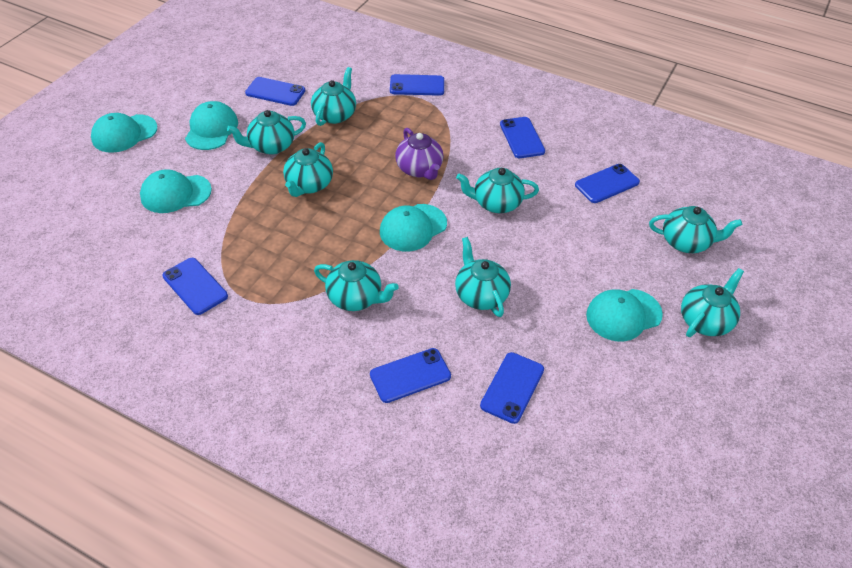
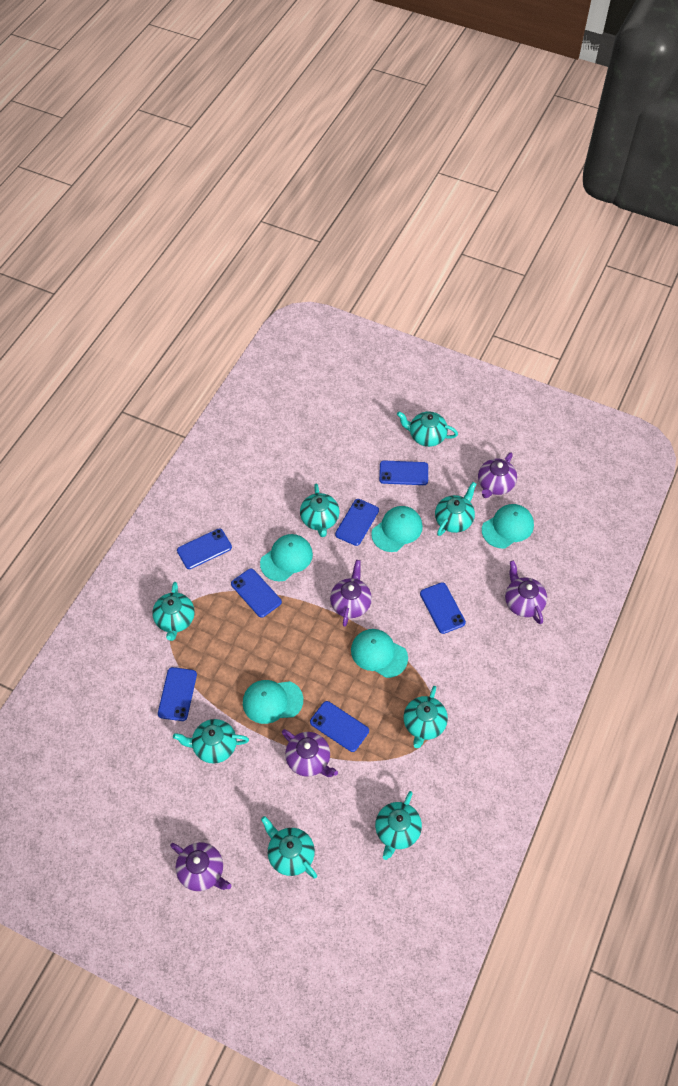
purple teapot: 1 -> 5

